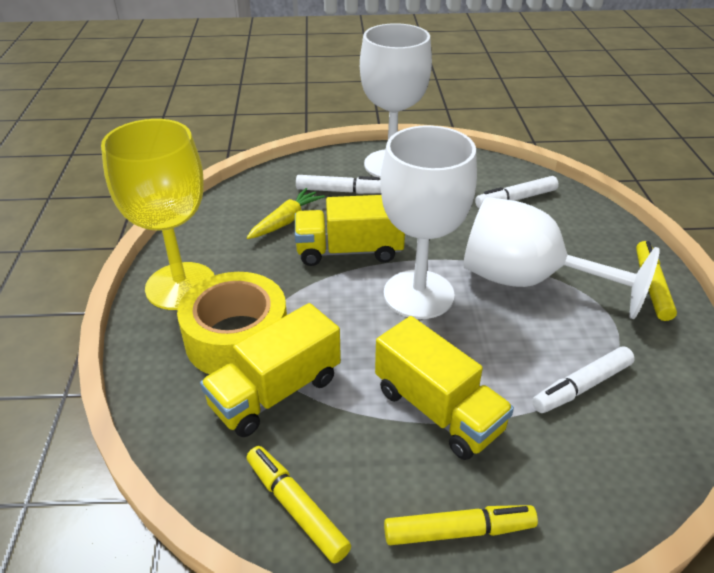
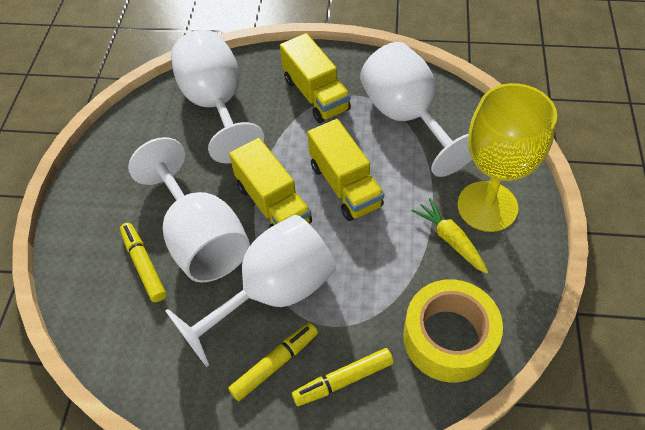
white goblet: 3 -> 4
white marker: 3 -> 0

